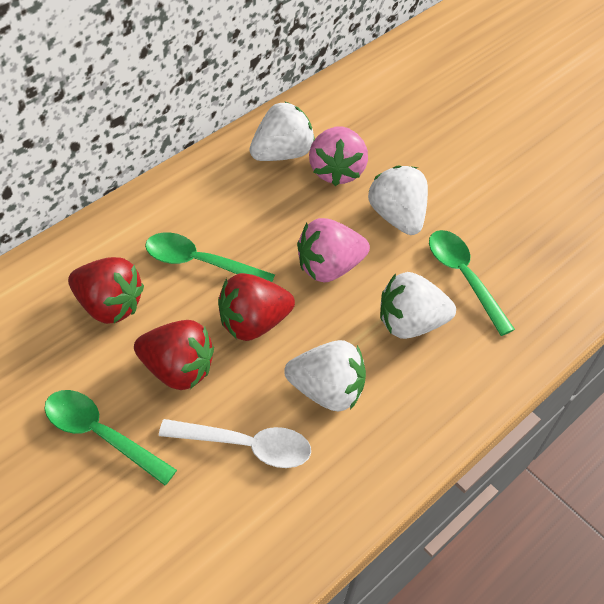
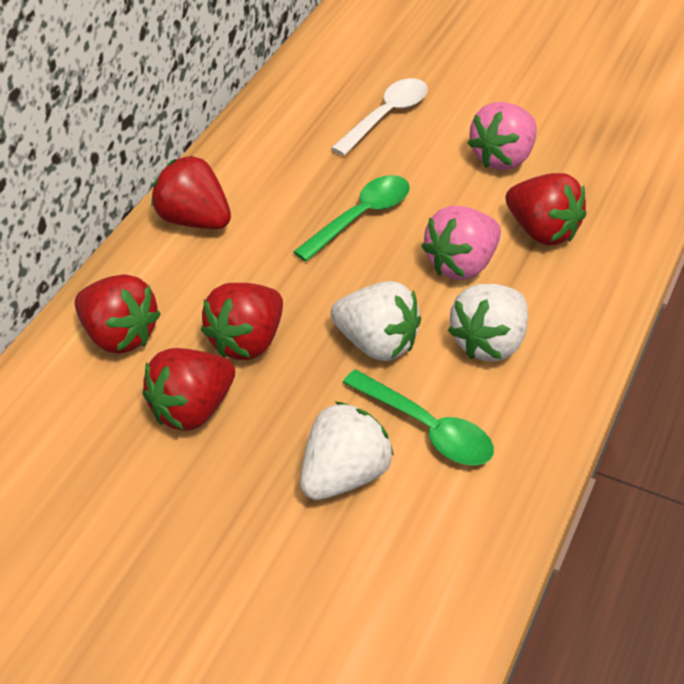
green spoon: 3 -> 2
red strawberry: 3 -> 5
white strawberry: 4 -> 3

